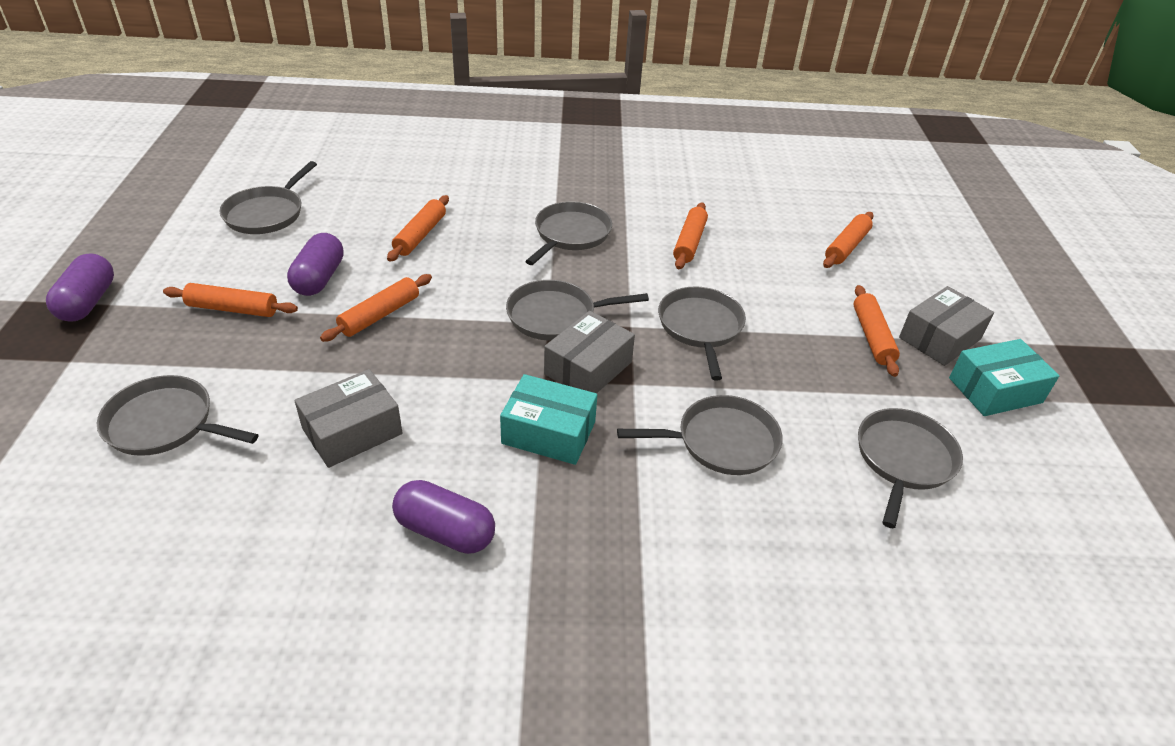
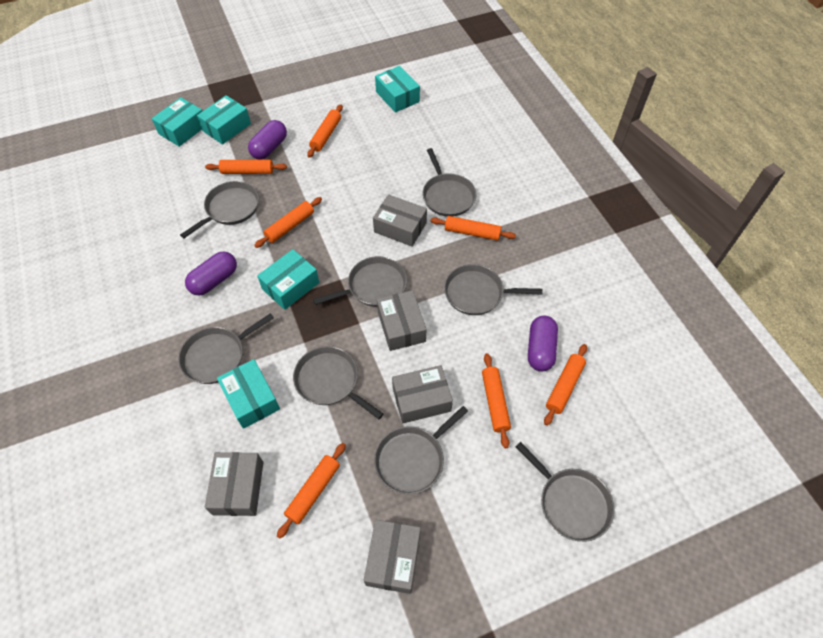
grey box: 3 -> 5
grey pan: 7 -> 8
orange rolling pin: 6 -> 7
turquoise box: 2 -> 5

